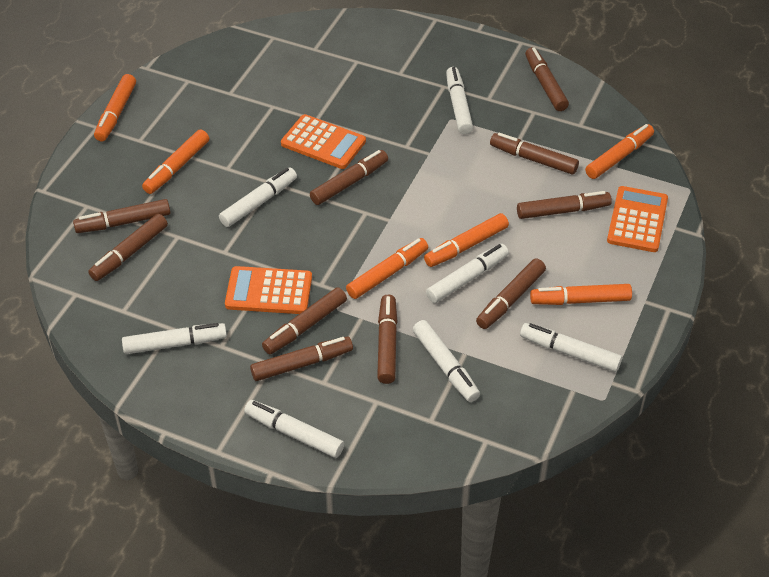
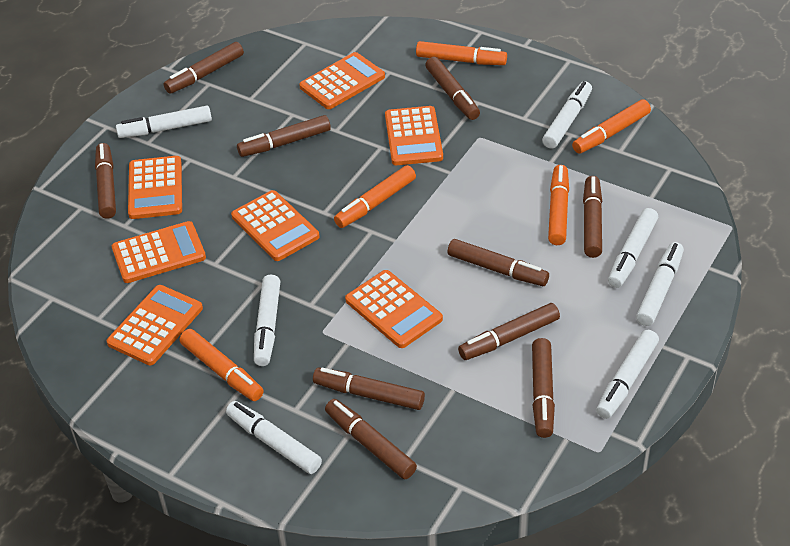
orange calculator: 3 -> 7
orange marker: 6 -> 5

